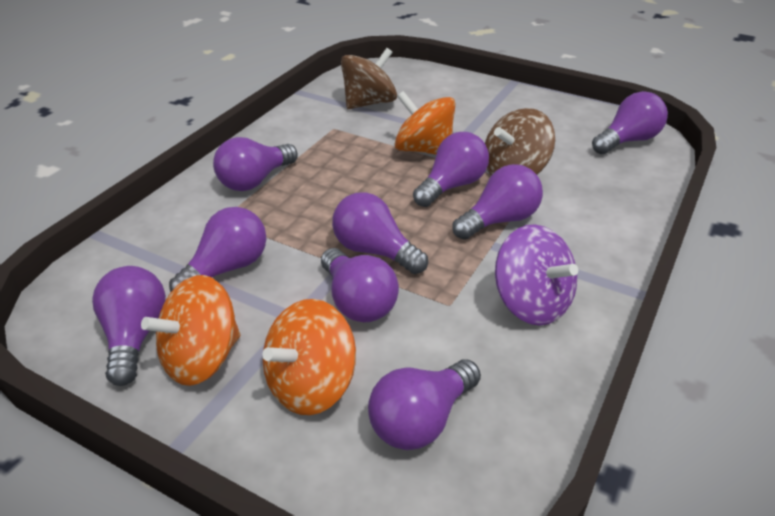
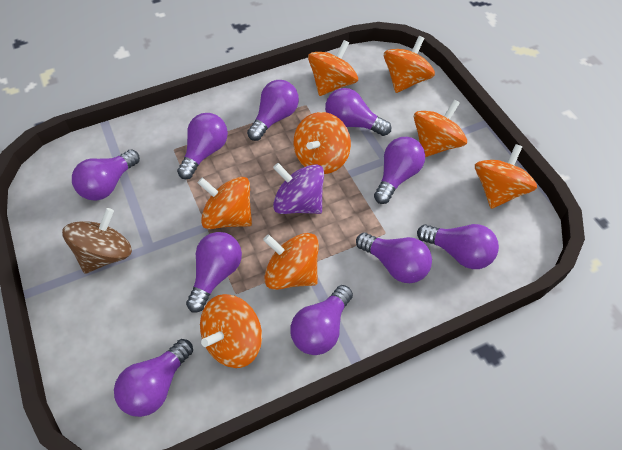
brown spinning top: 2 -> 1
orange spinning top: 3 -> 8
purple light bulb: 9 -> 10

